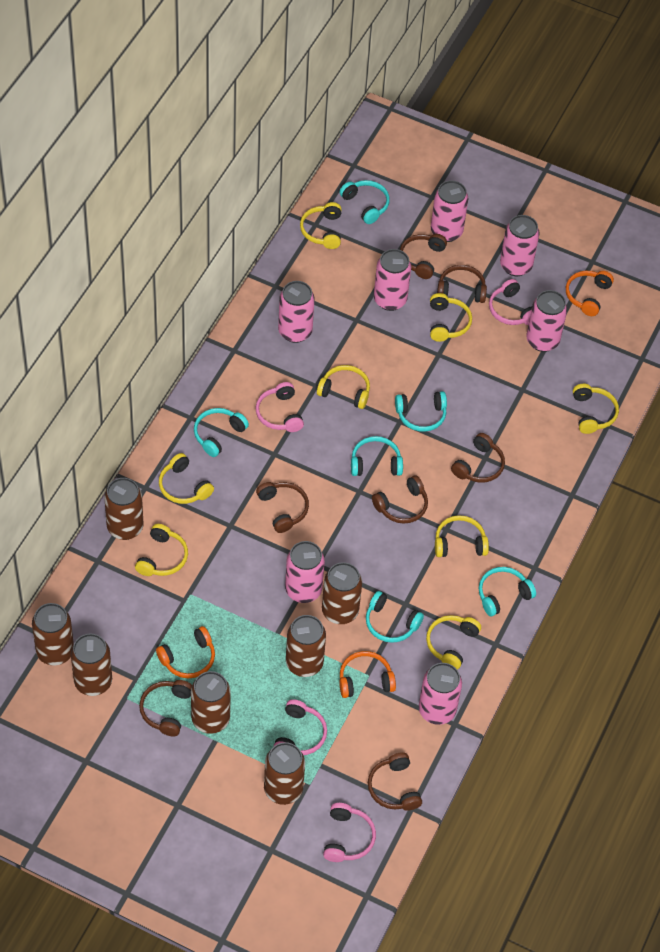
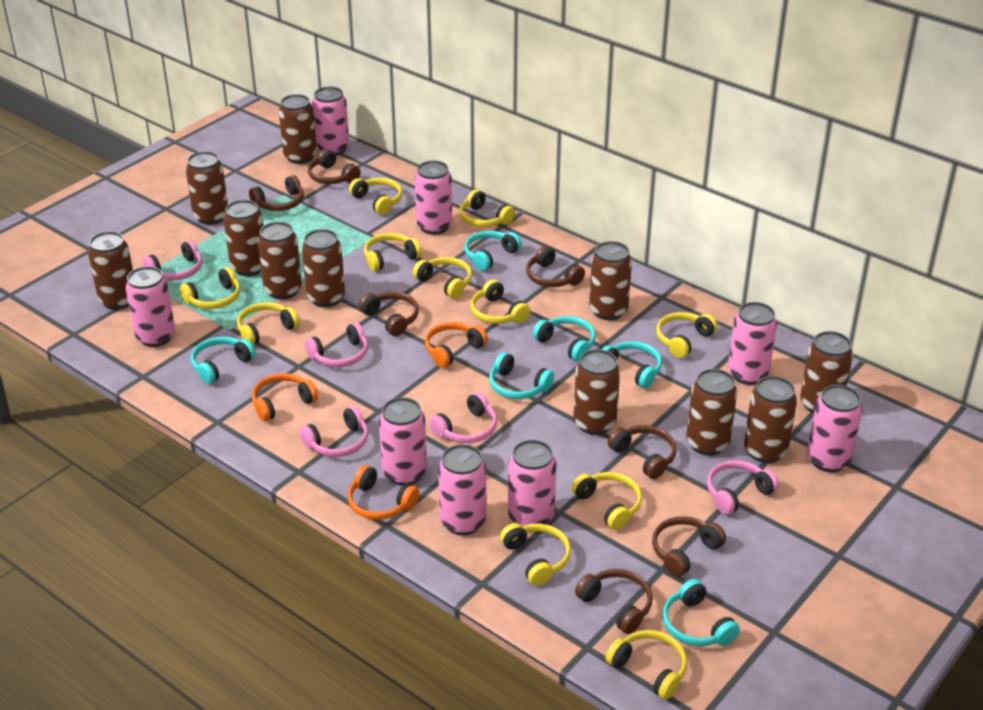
brown can: 7 -> 11
pink can: 7 -> 8
pink headphones: 4 -> 5
yellow headphones: 8 -> 11

